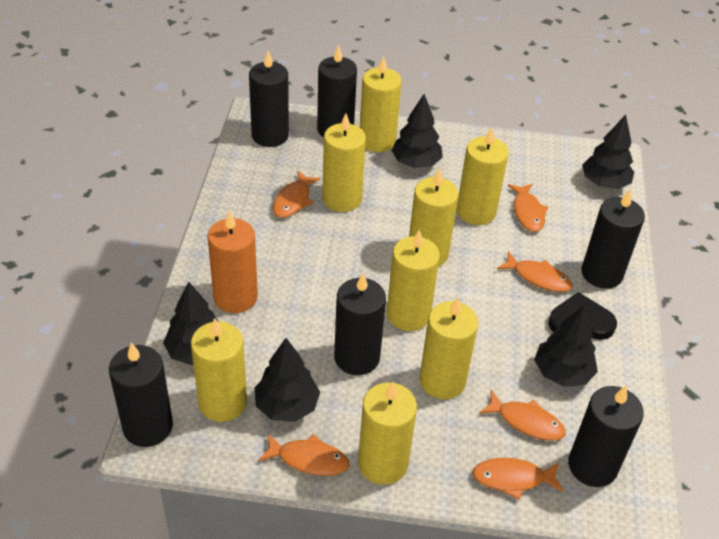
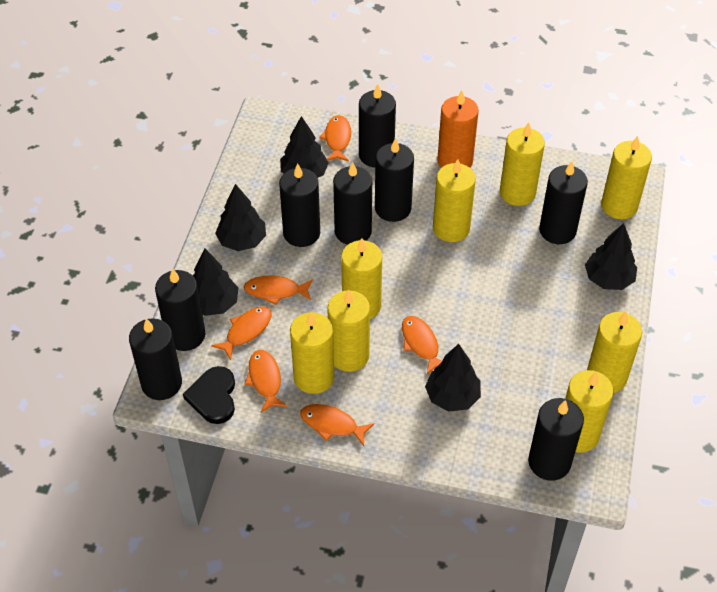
black candle: 6 -> 8

